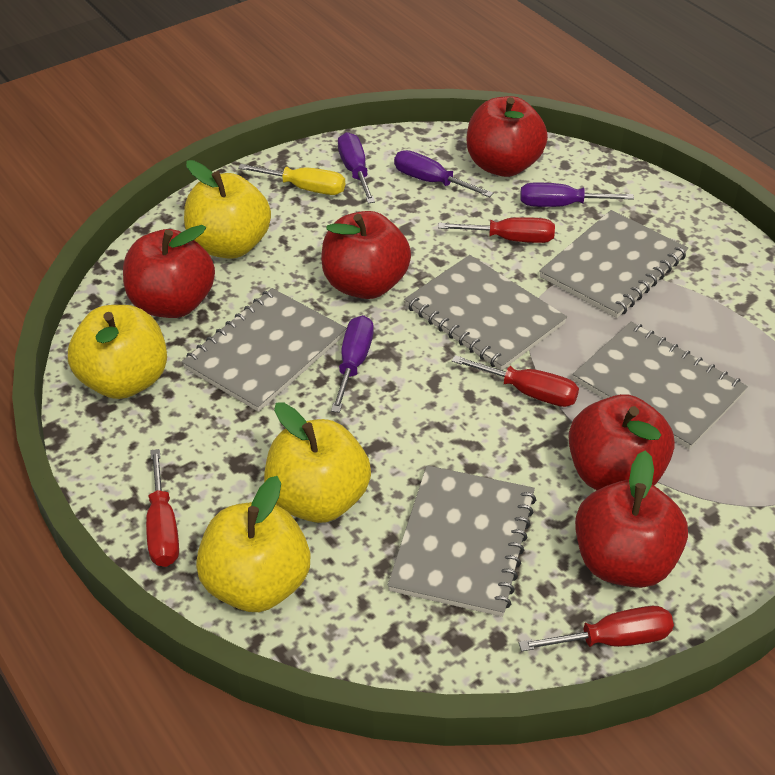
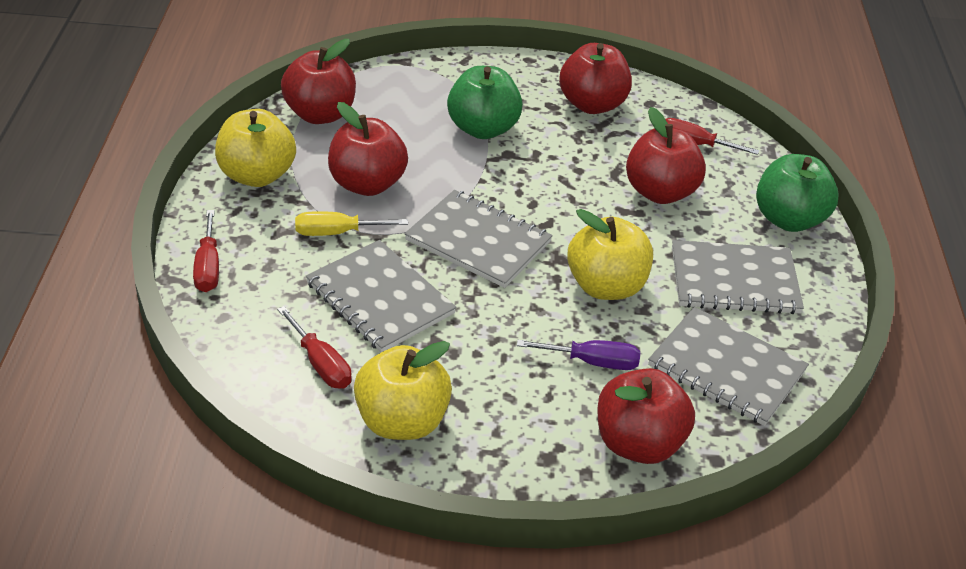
green apple: 0 -> 2
grey notebook: 5 -> 4
purple screwdriver: 4 -> 1
red screwdriver: 4 -> 3
yellow apple: 4 -> 3

